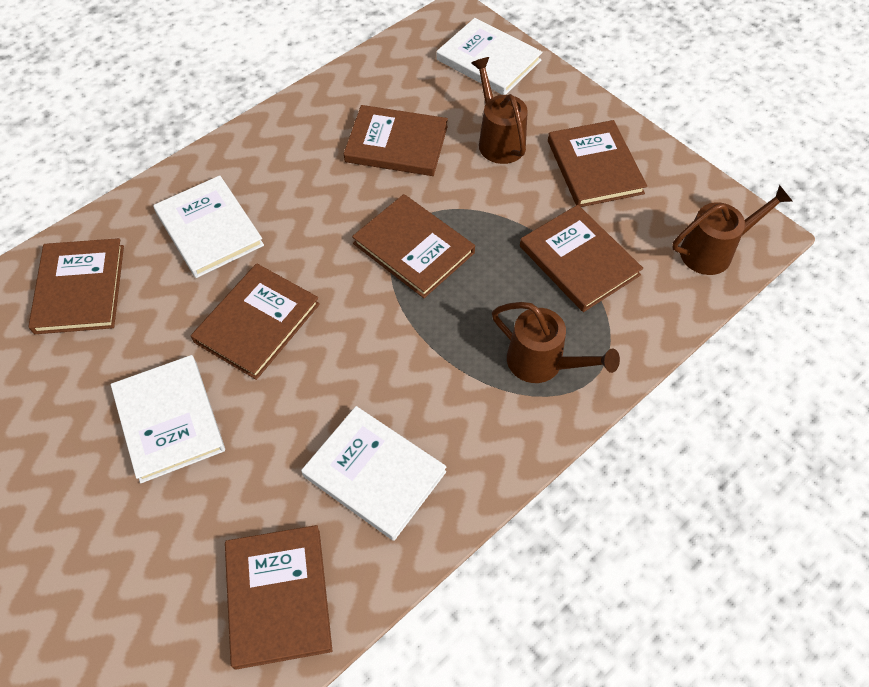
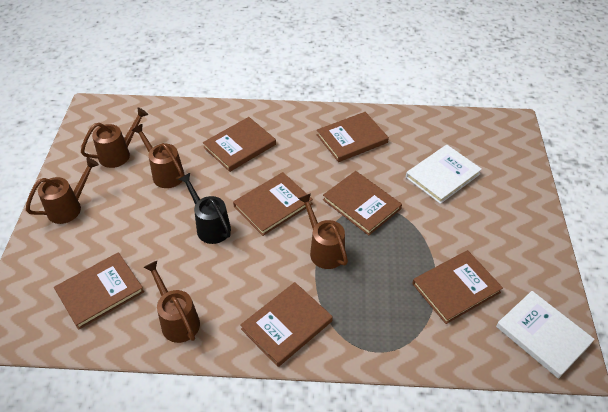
black watering can: 0 -> 1
brown watering can: 3 -> 5
white book: 4 -> 2

